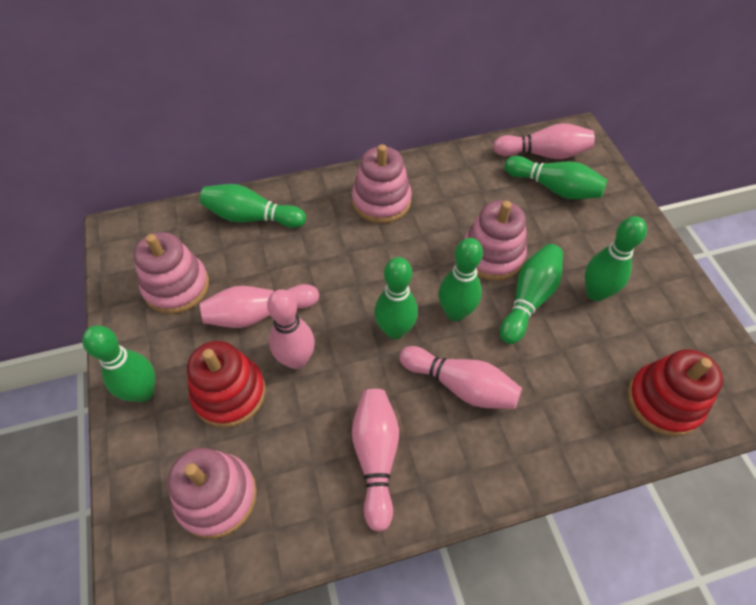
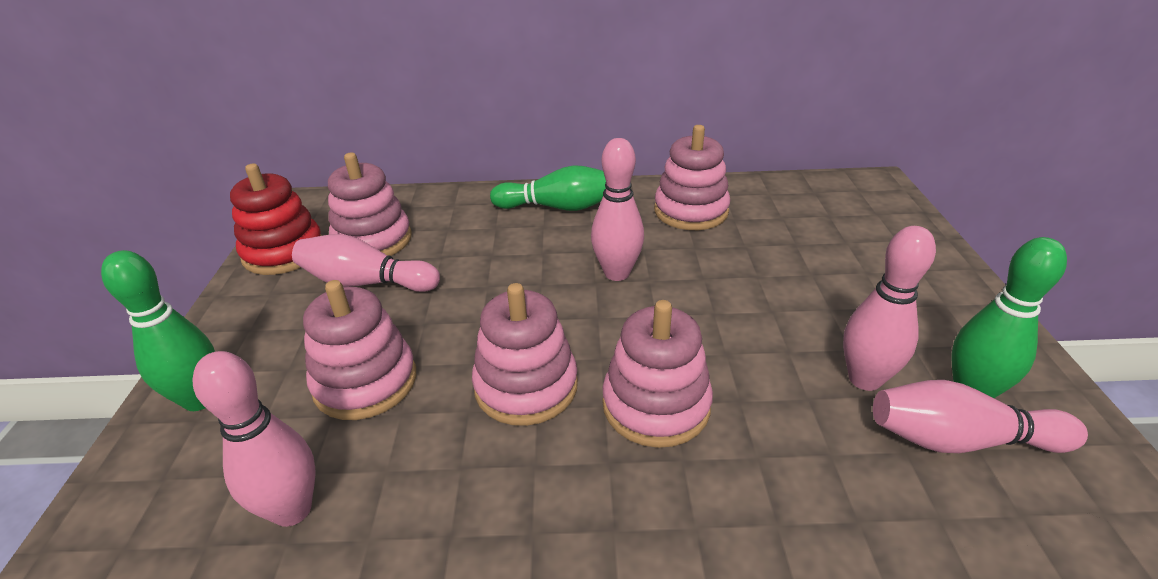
green bowling pin: 7 -> 3
pink stacking toy: 4 -> 5
red stacking toy: 2 -> 1

